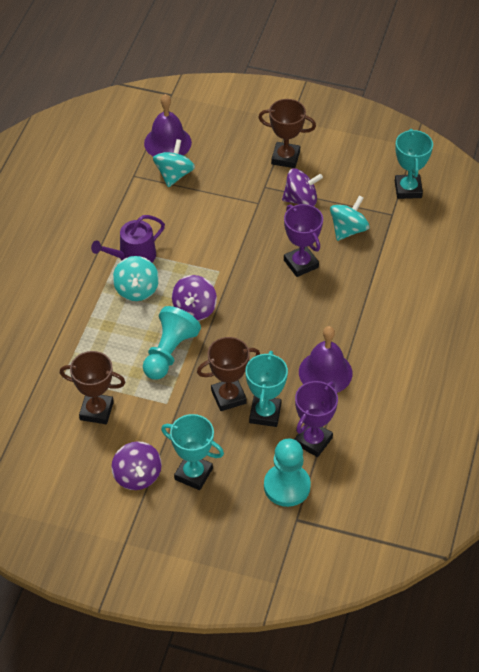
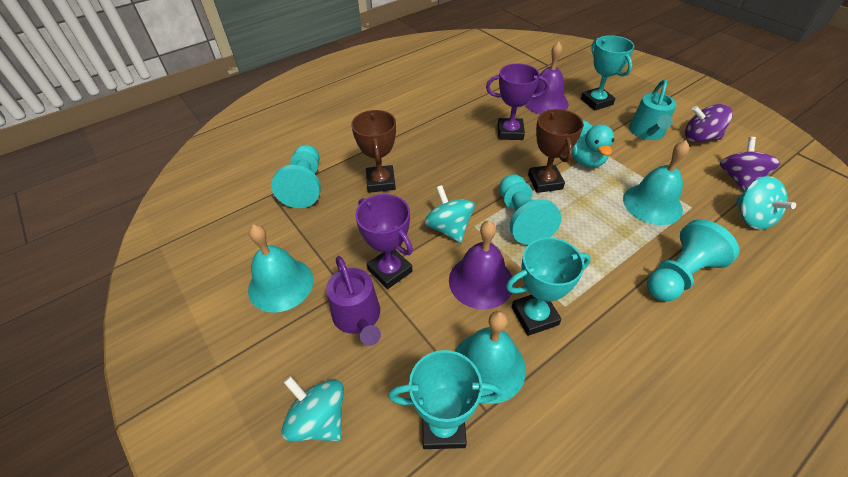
brown trophy: 3 -> 2
purple spinning top: 3 -> 2
turquoise bell: 0 -> 3
turquoise duck: 0 -> 1
turquoise pawn: 2 -> 3
turquoise watering can: 0 -> 1

